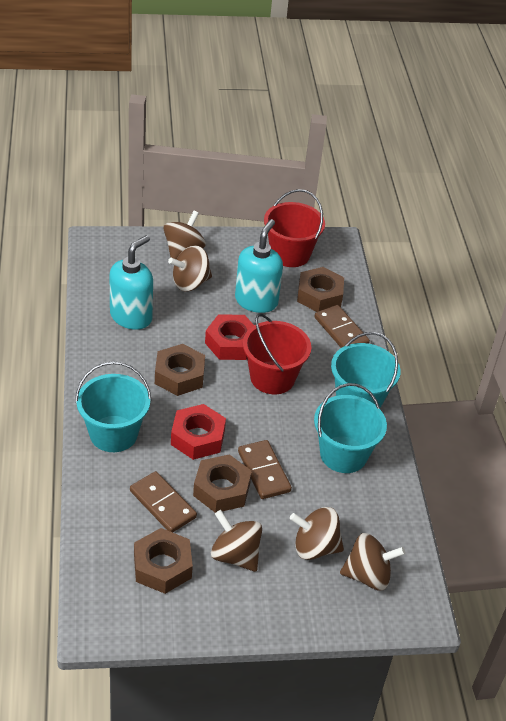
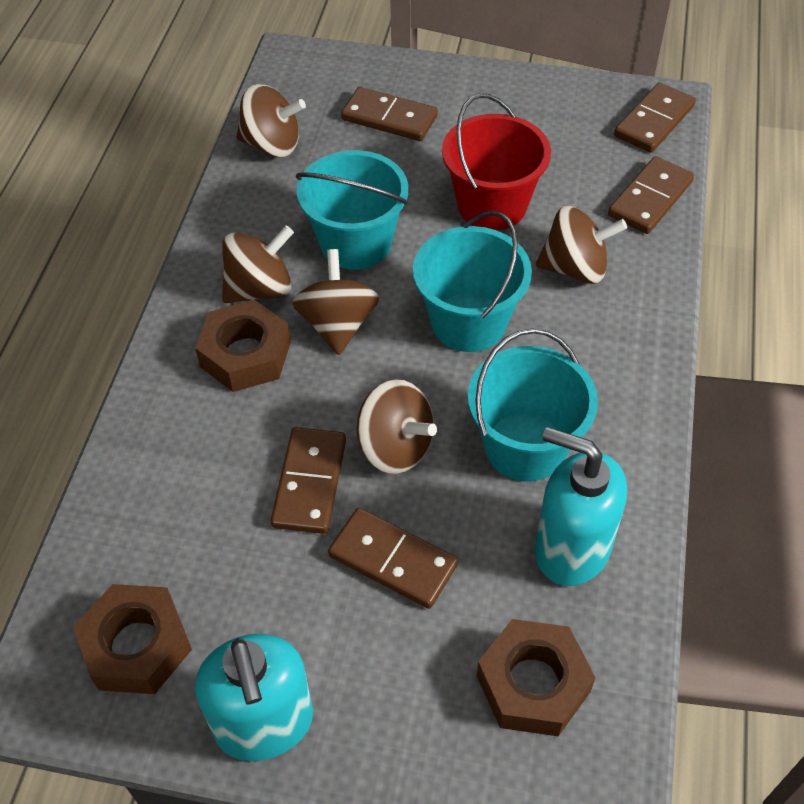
brown domino: 3 -> 5
brown nut: 4 -> 3
red bucket: 2 -> 1
red nut: 2 -> 0

